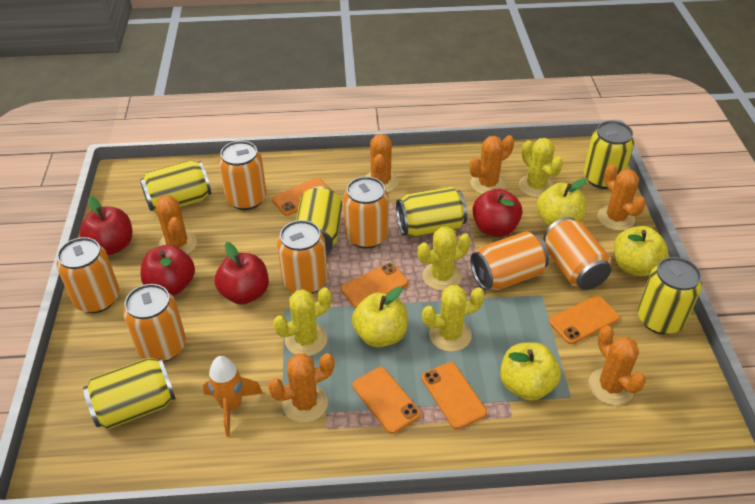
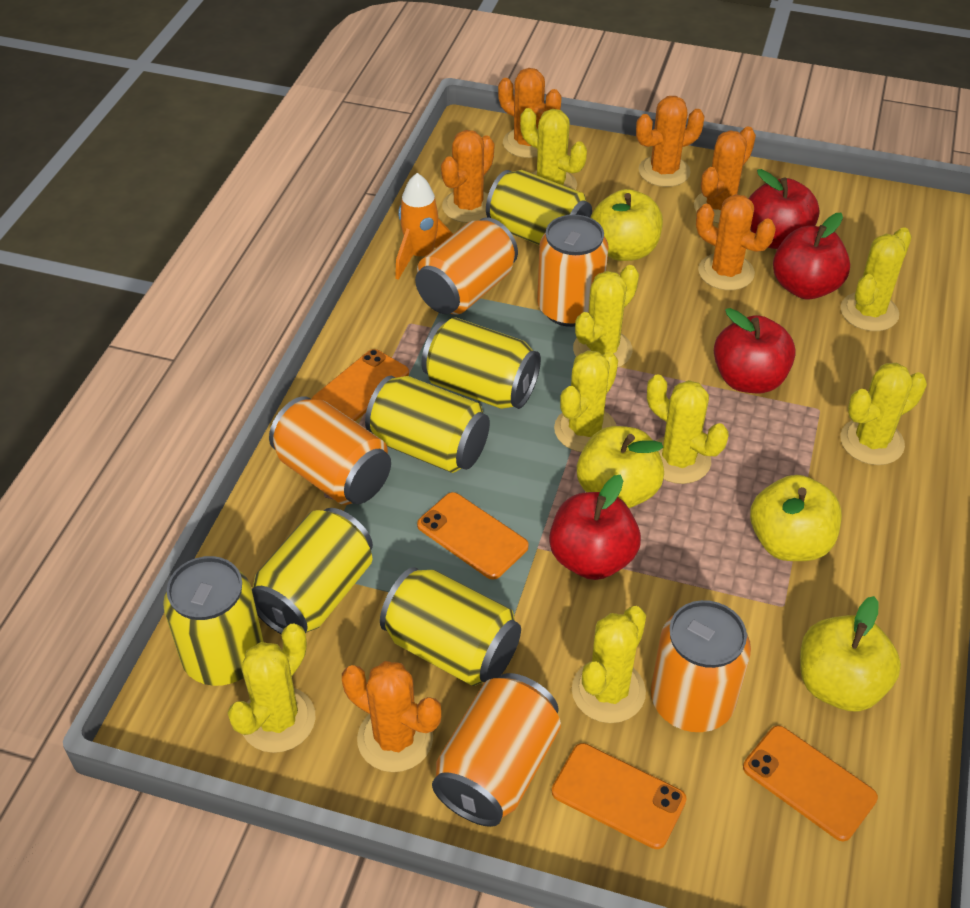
orange can: 7 -> 5
orange phone: 5 -> 4
yellow cactus: 4 -> 8

